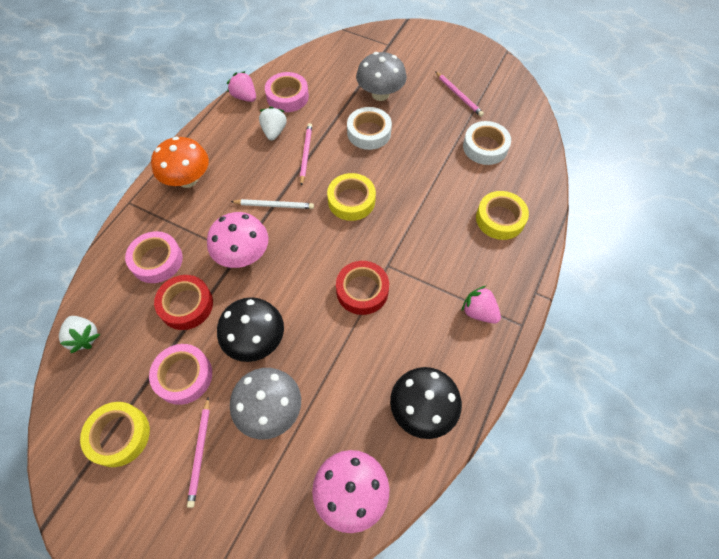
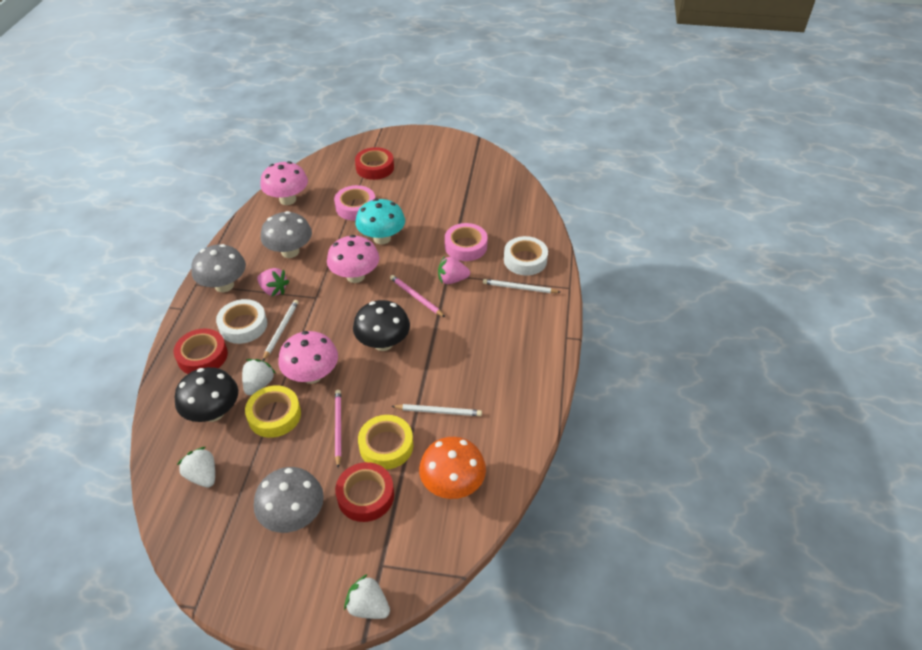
grey mushroom: 2 -> 3
pink mushroom: 2 -> 3
pink pencil: 3 -> 2
pink tape: 3 -> 2
red tape: 2 -> 3
turquoise mushroom: 0 -> 1
white pencil: 1 -> 3
white strawberry: 2 -> 3
yellow tape: 3 -> 2

